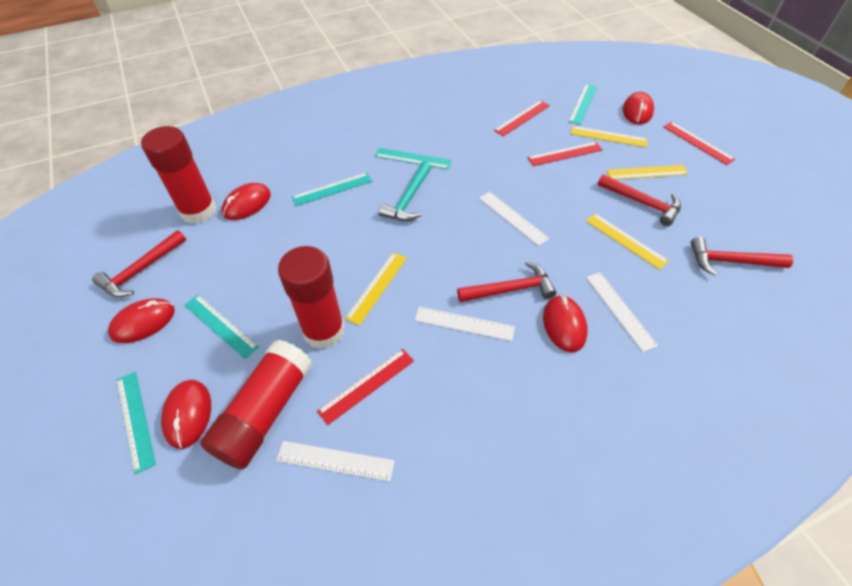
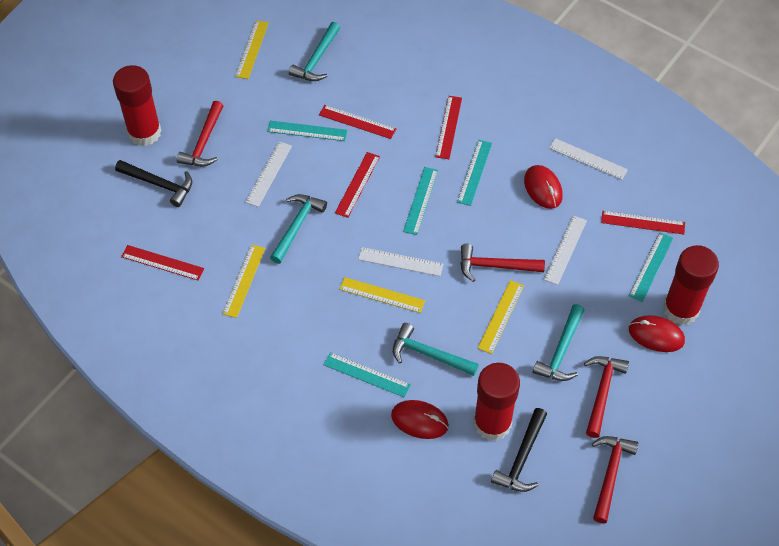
black hammer: 0 -> 2
red mouse: 5 -> 3
red ruler: 4 -> 5
turquoise hammer: 1 -> 4

